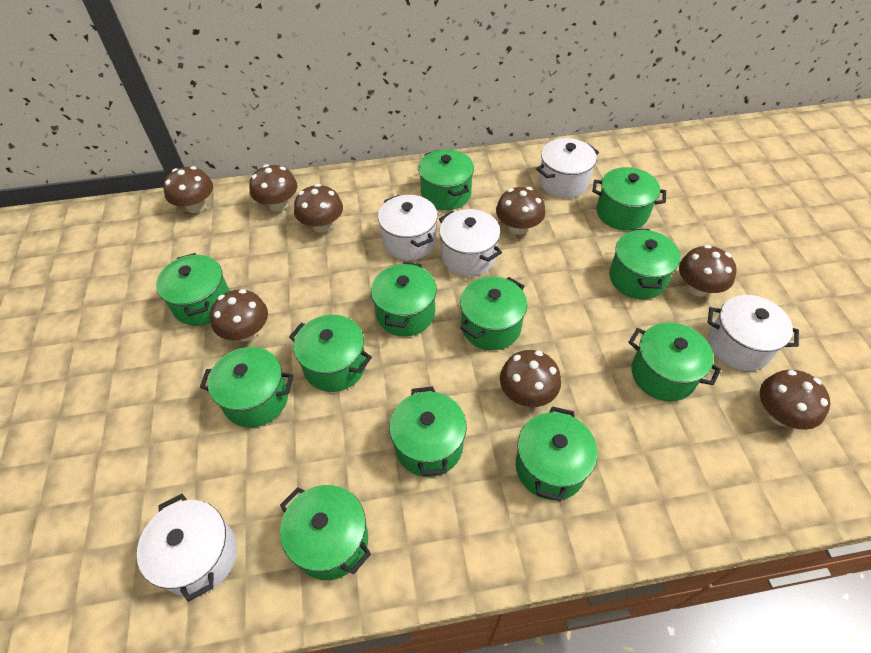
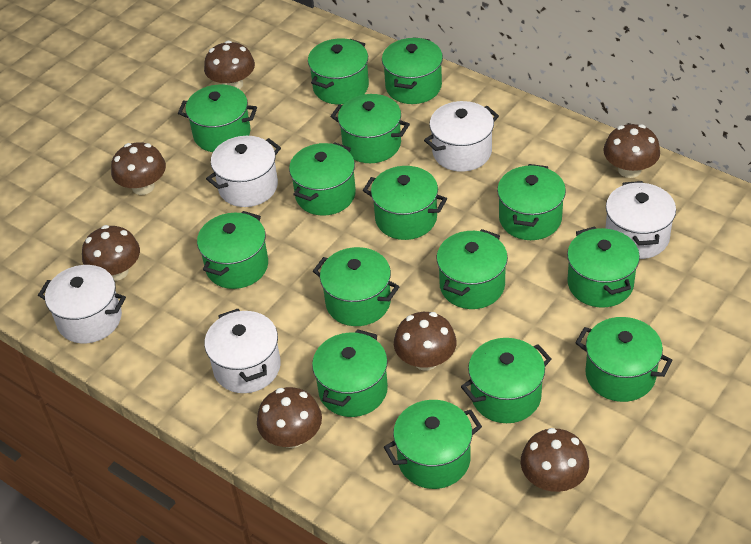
brown mushroom: 8 -> 7
green pot: 12 -> 15

